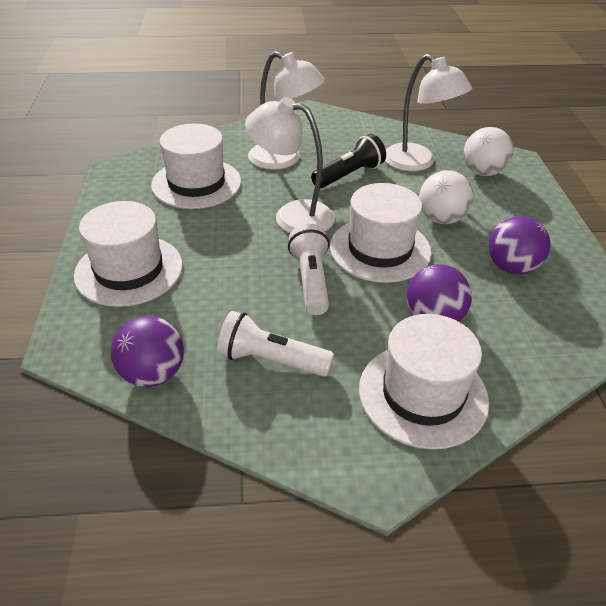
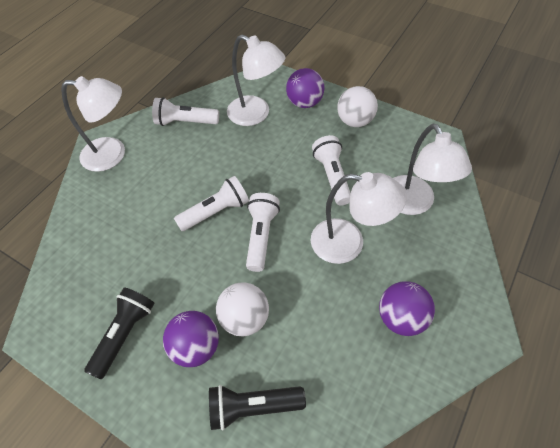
black flashlight: 1 -> 2
white flashlight: 2 -> 4
white hat: 4 -> 0
white lamp: 3 -> 4

